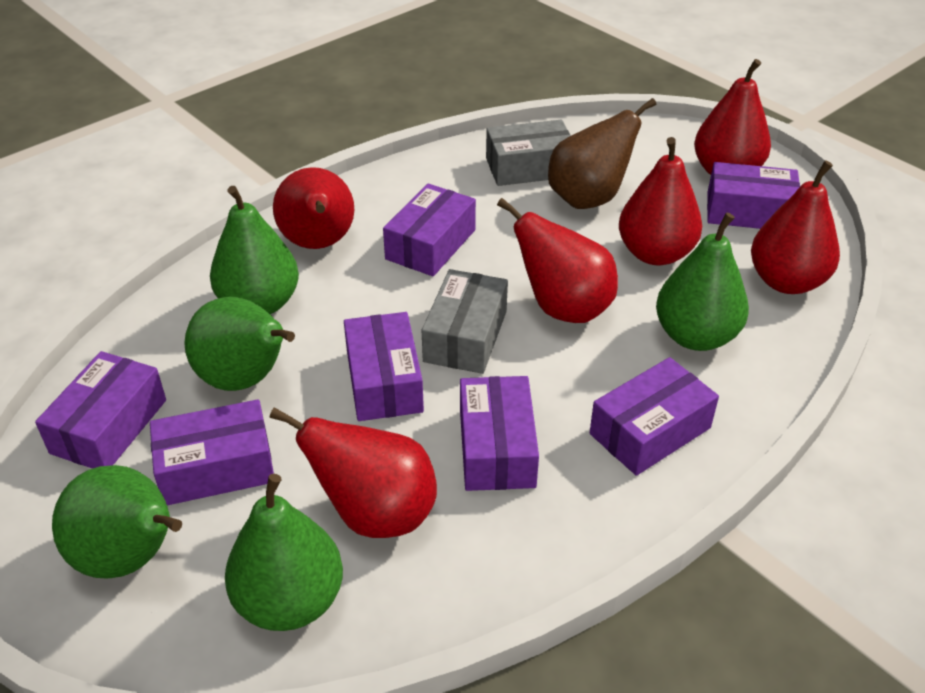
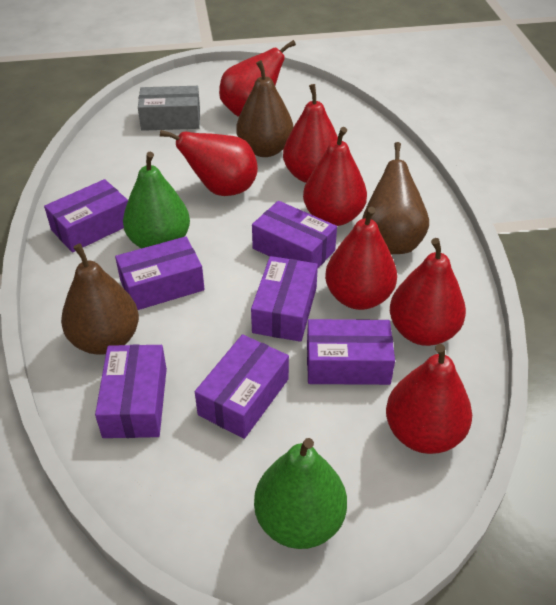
brown pear: 1 -> 3
green pear: 5 -> 2
grey box: 2 -> 1
red pear: 6 -> 7

